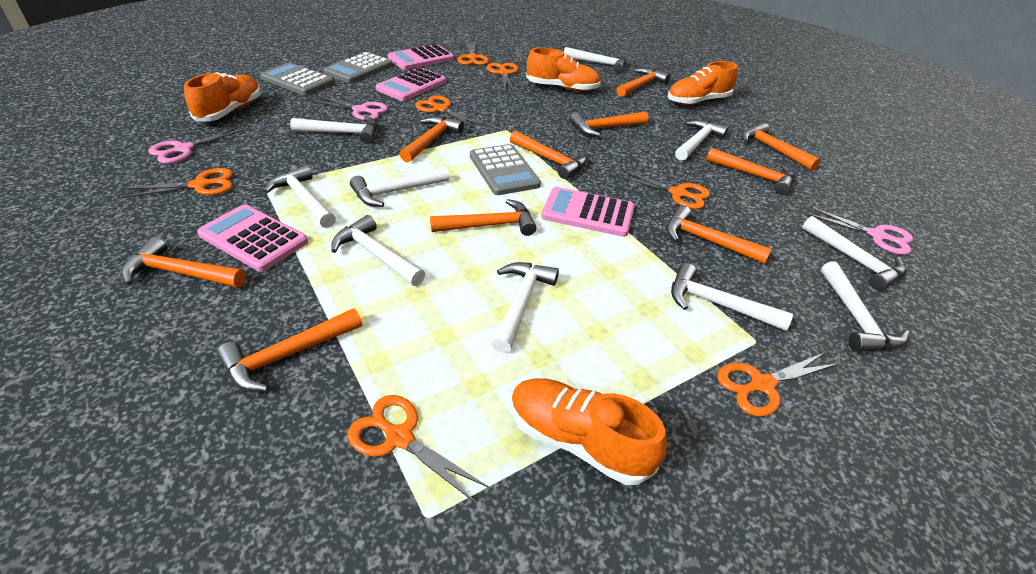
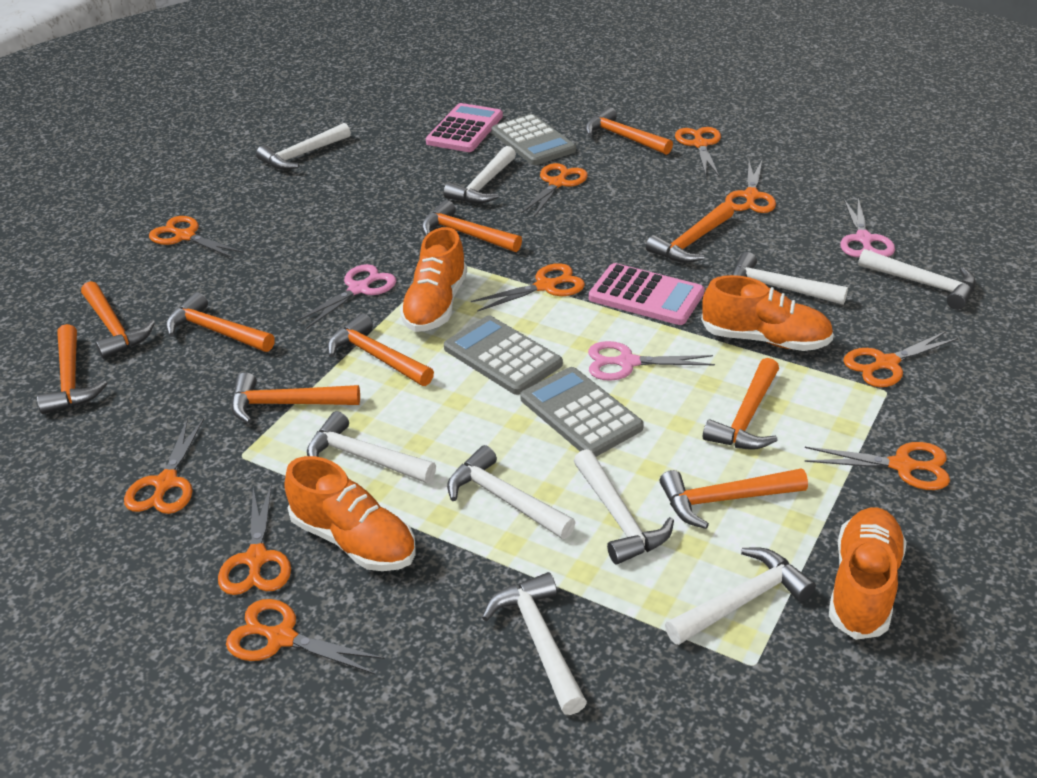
orange scissors: 7 -> 10
pink calculator: 4 -> 2
white hammer: 10 -> 9

